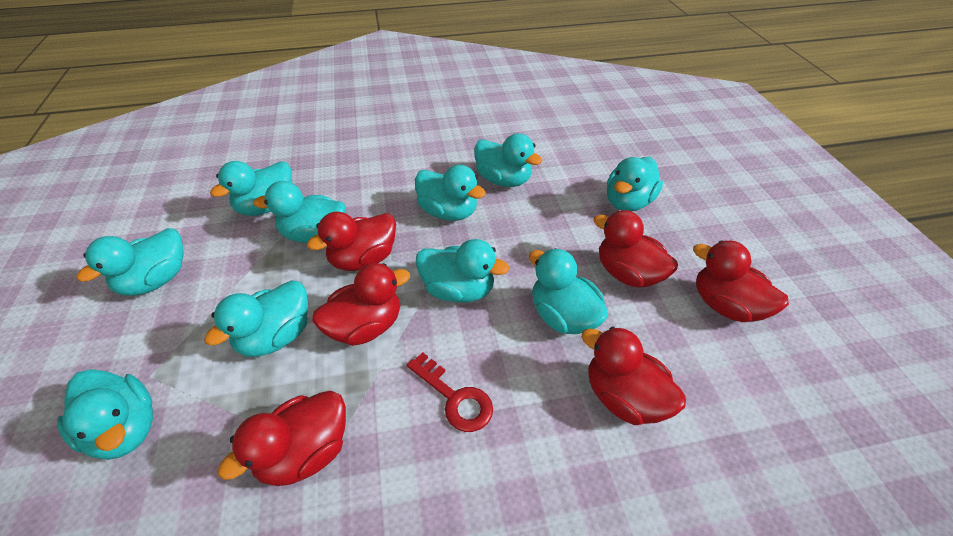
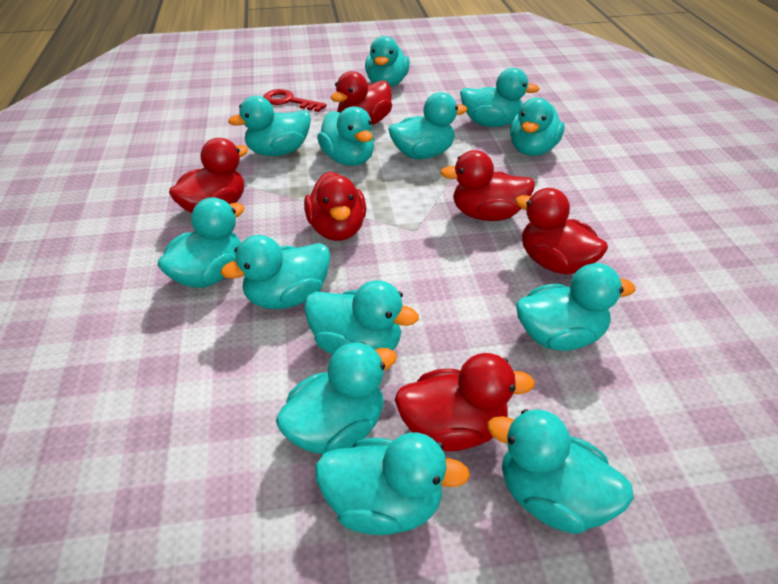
turquoise duck: 10 -> 13

